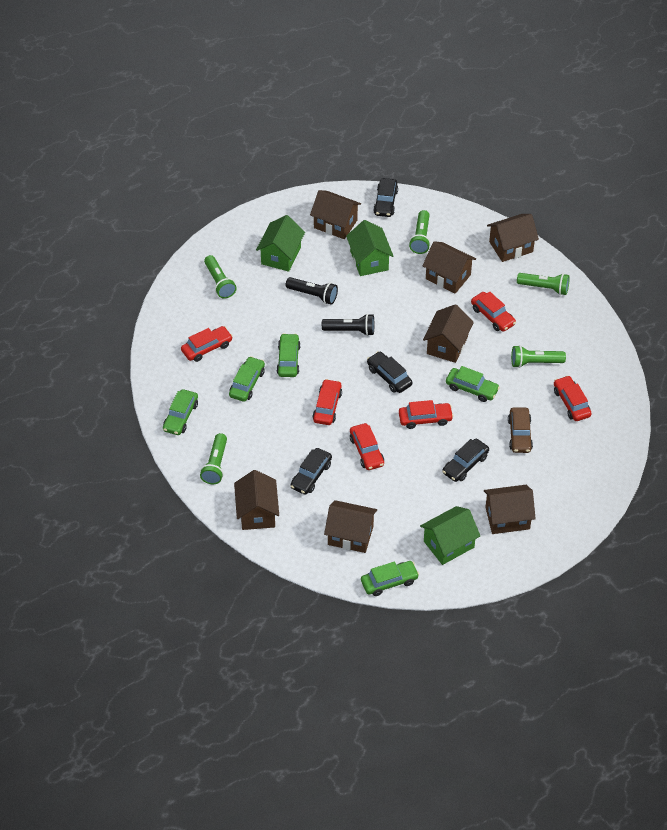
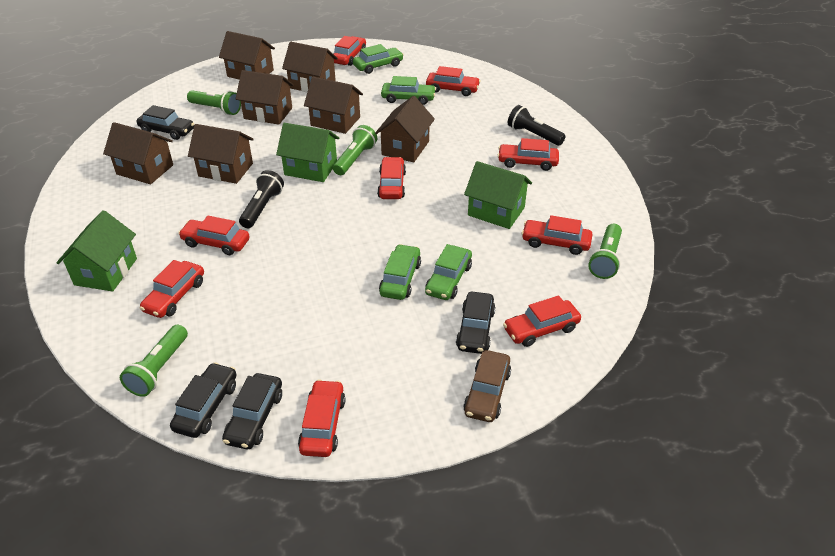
green car: 5 -> 4
green flashlight: 5 -> 4
red car: 6 -> 9

